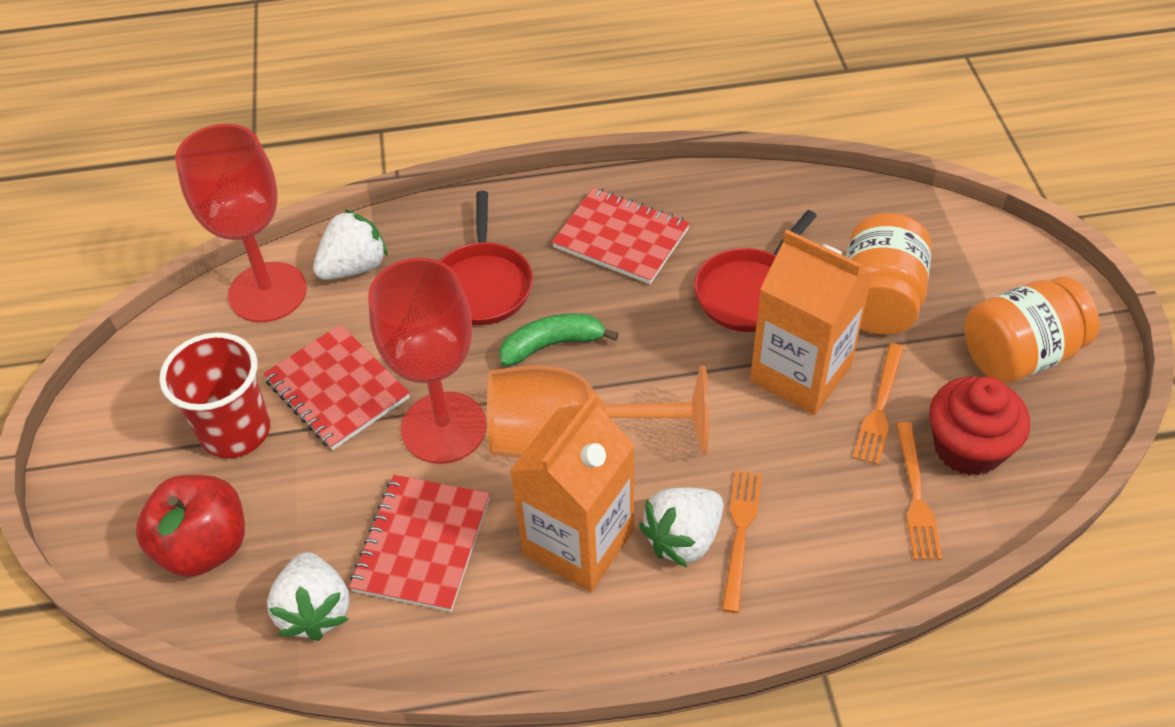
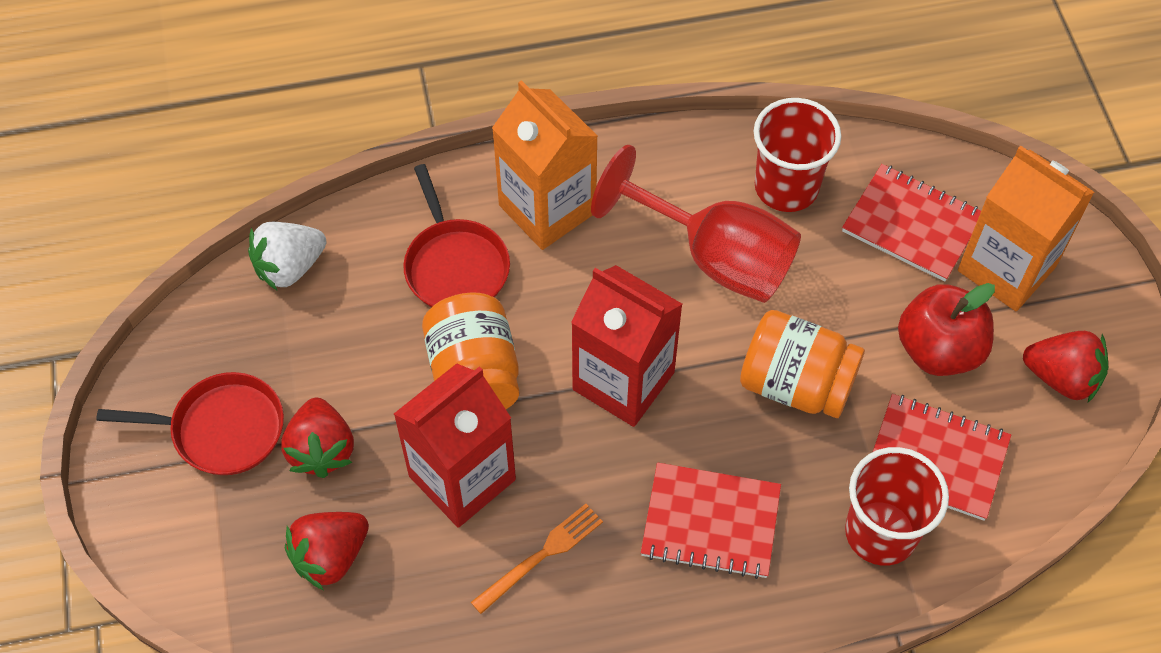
green banana: 1 -> 0
orange fork: 3 -> 1
orange goblet: 1 -> 0
red carton: 0 -> 2
red cup: 1 -> 2
red cupcake: 1 -> 0
red goblet: 2 -> 1
red strawberry: 0 -> 3
white strawberry: 3 -> 1

